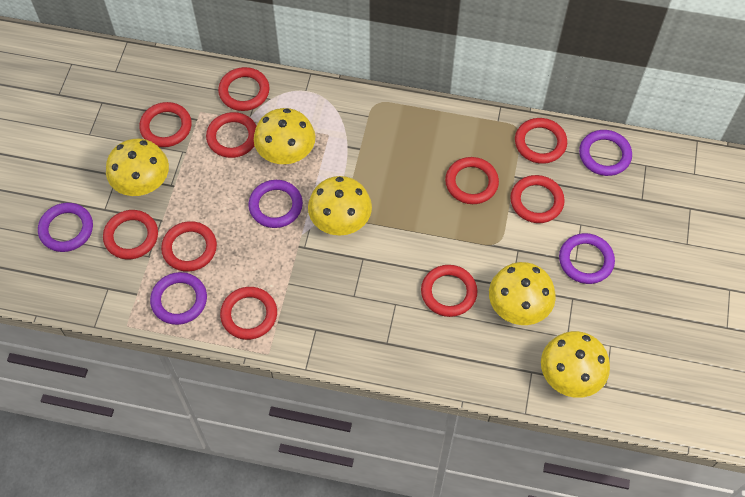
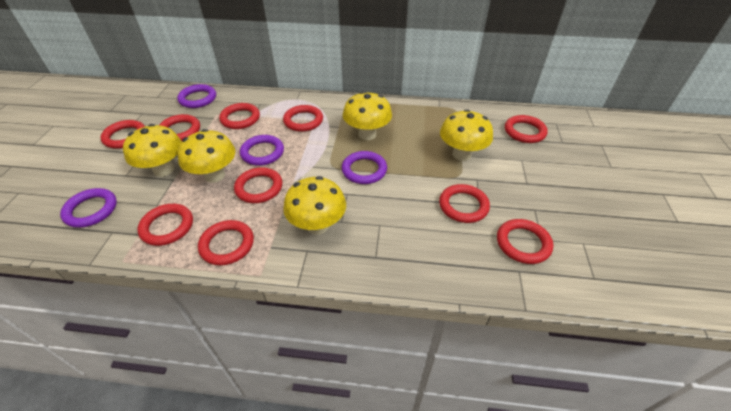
purple ring: 5 -> 4

